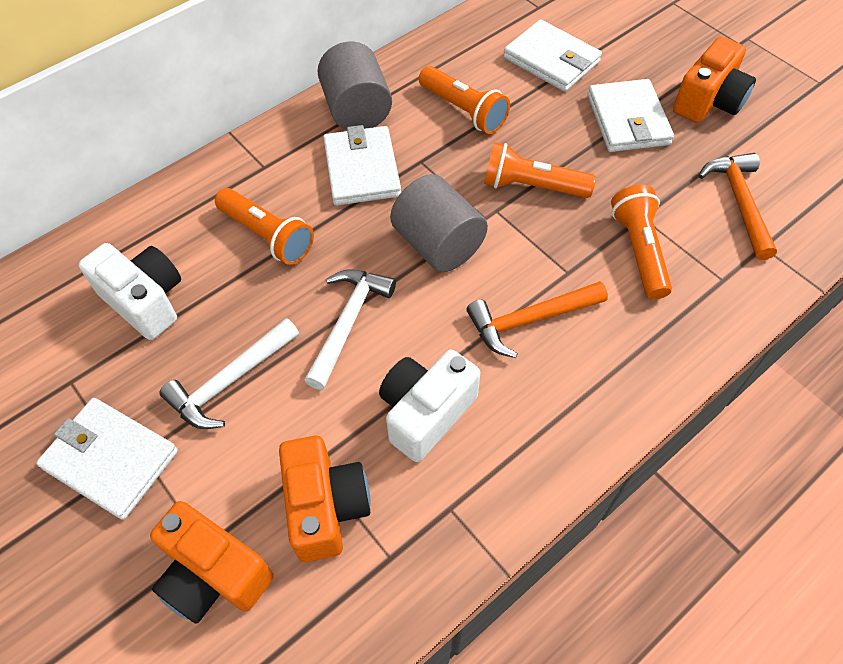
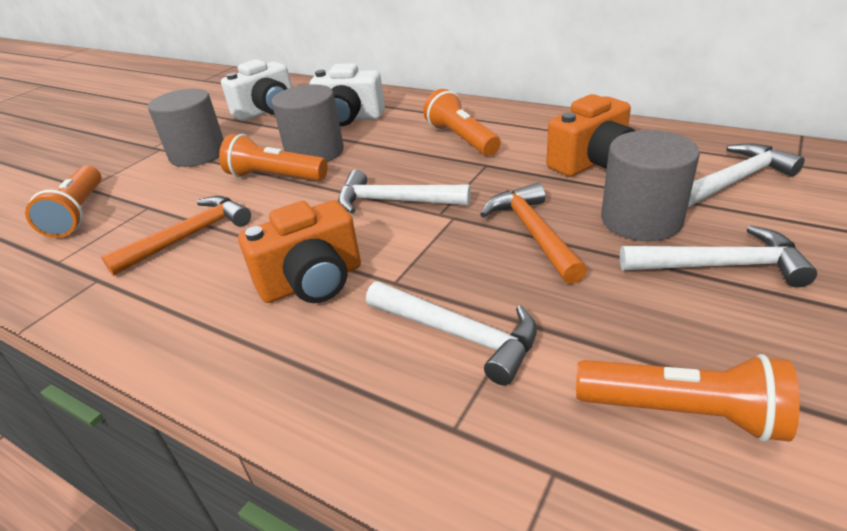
grey cylinder: 2 -> 3
orange camera: 3 -> 2
white hammer: 2 -> 4
white wallet: 4 -> 0

